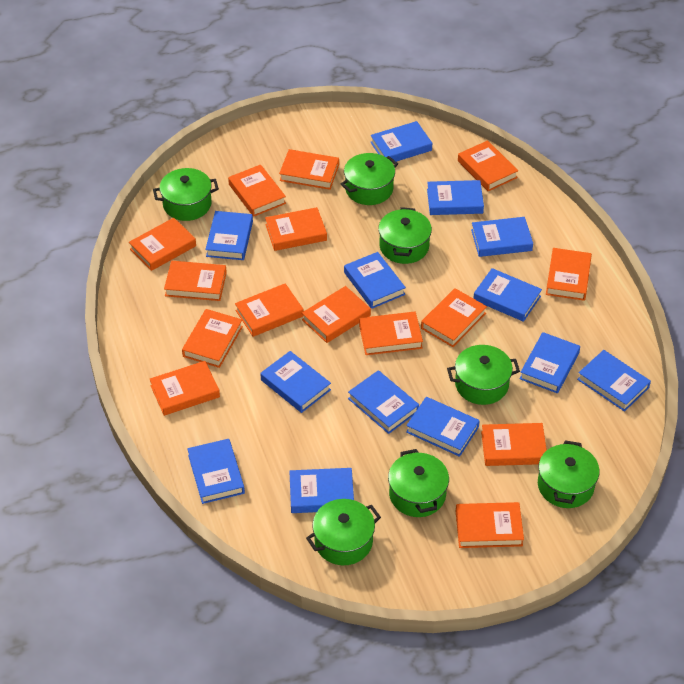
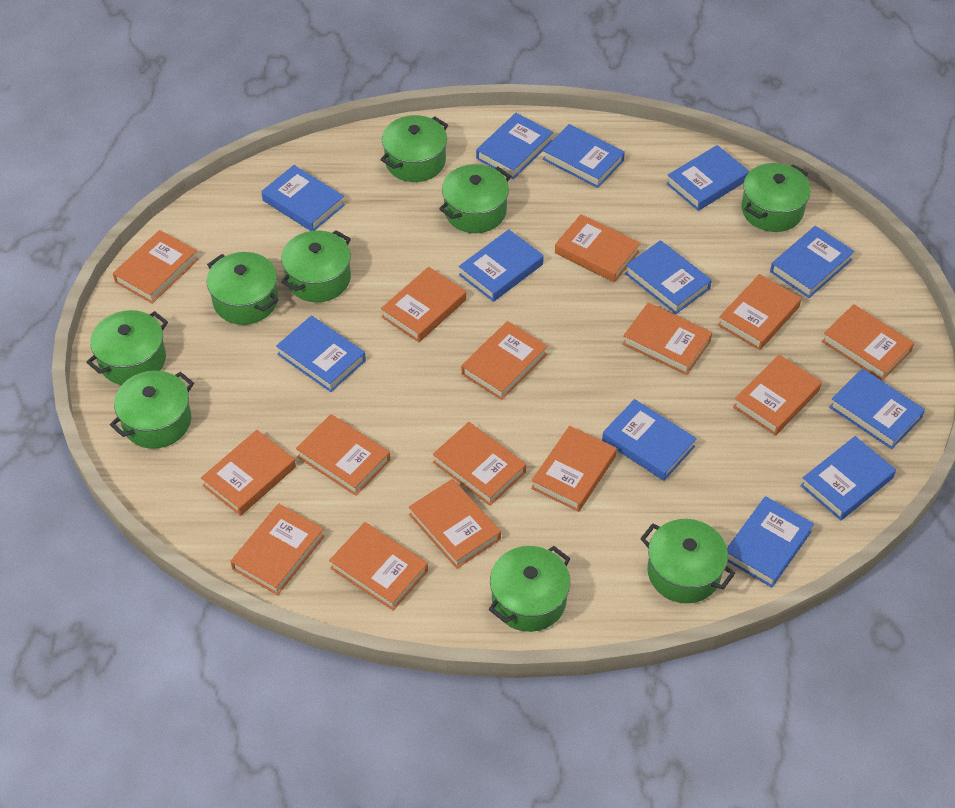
blue book: 13 -> 12
green pot: 7 -> 9

